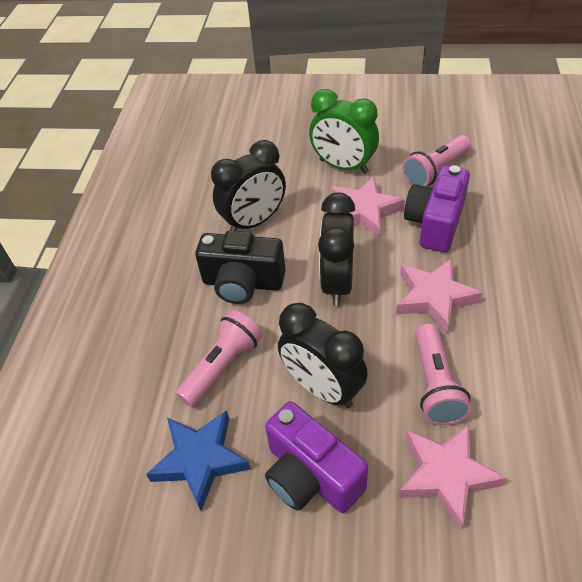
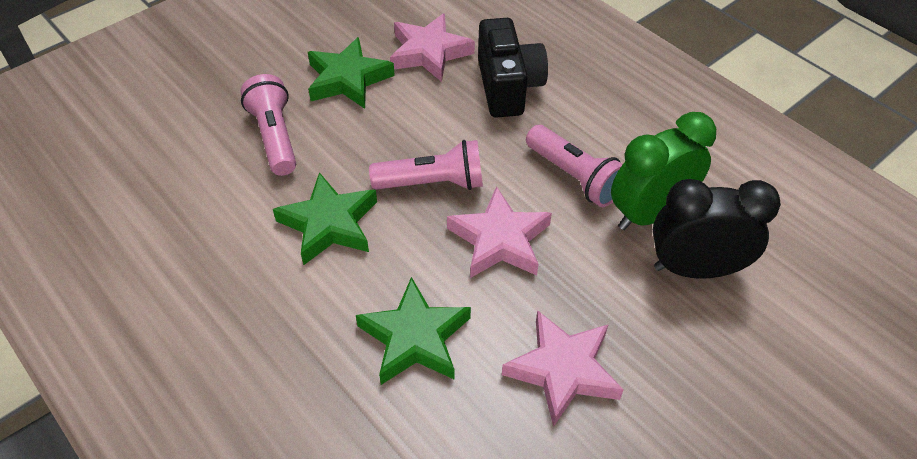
black clock: 3 -> 1
blue star: 1 -> 0
green star: 0 -> 3
purple camera: 2 -> 0

